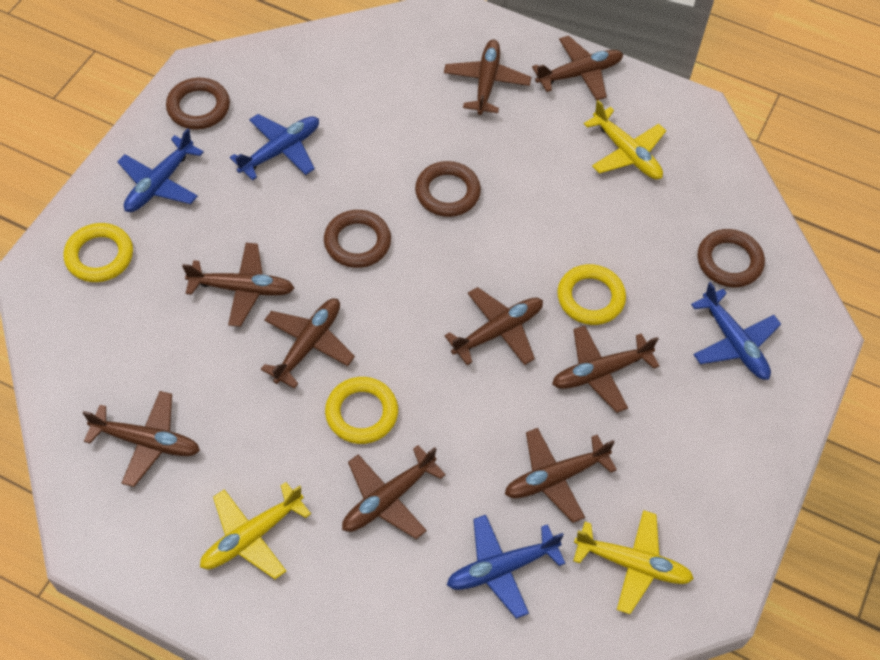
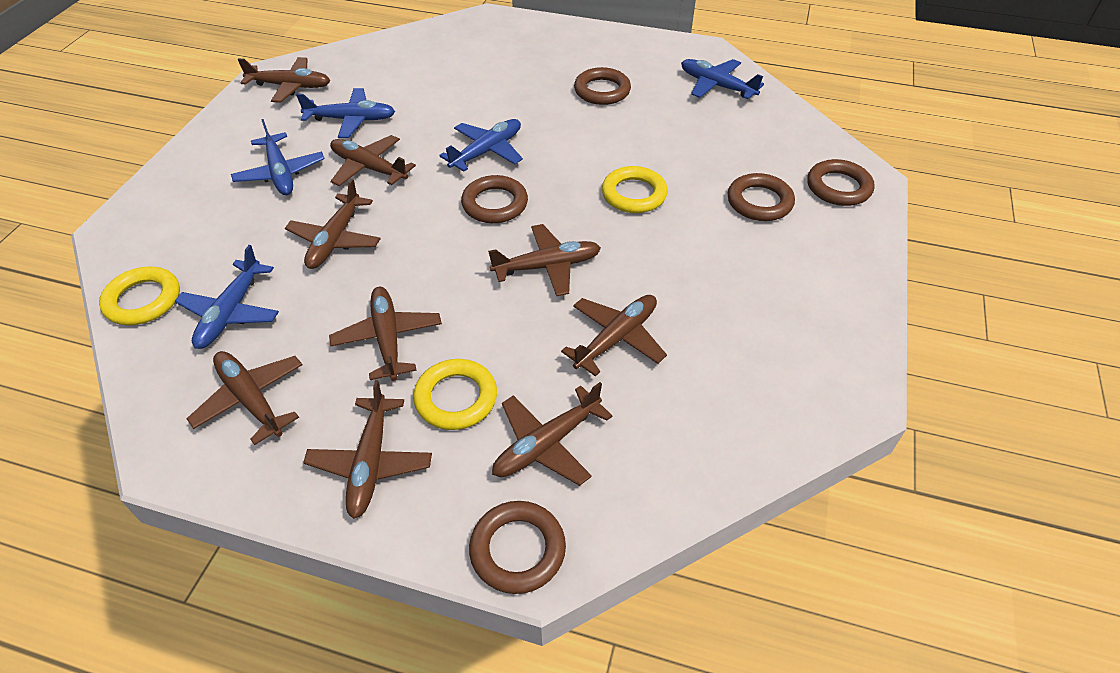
blue plane: 4 -> 5
brown ring: 4 -> 5
yellow plane: 3 -> 0

